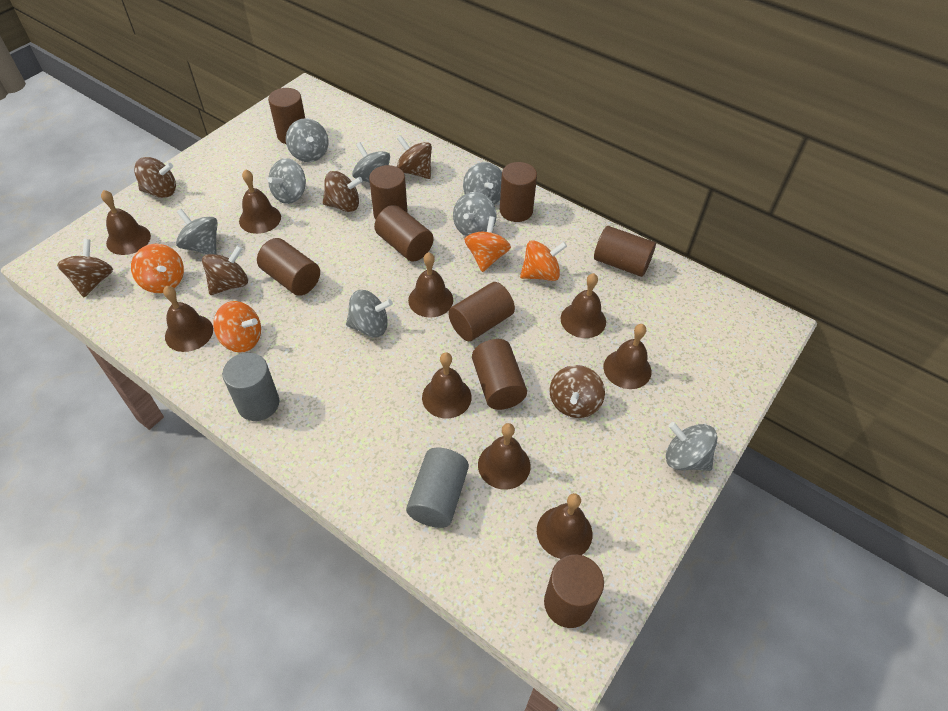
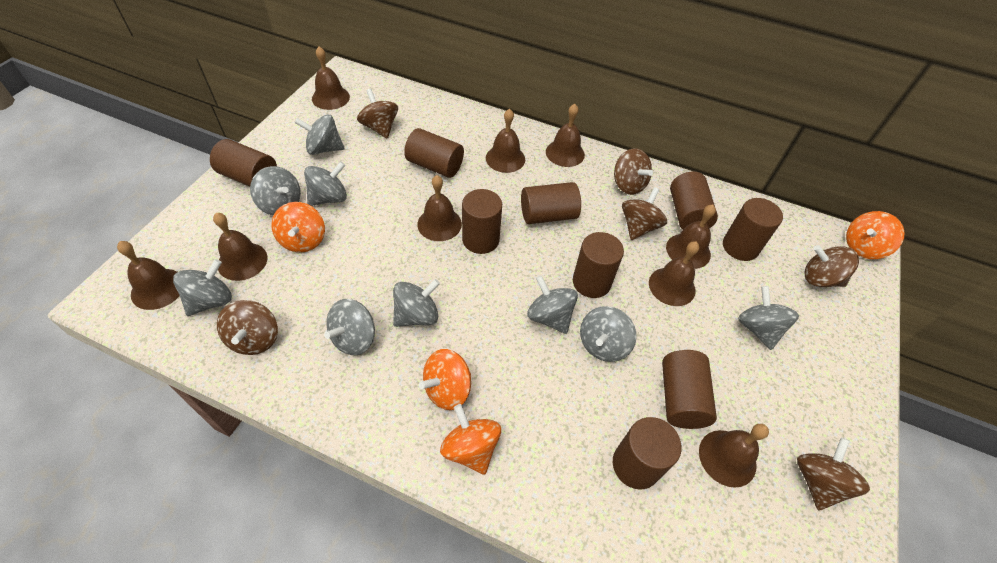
grey cylinder: 2 -> 0
grey spinning top: 8 -> 9

